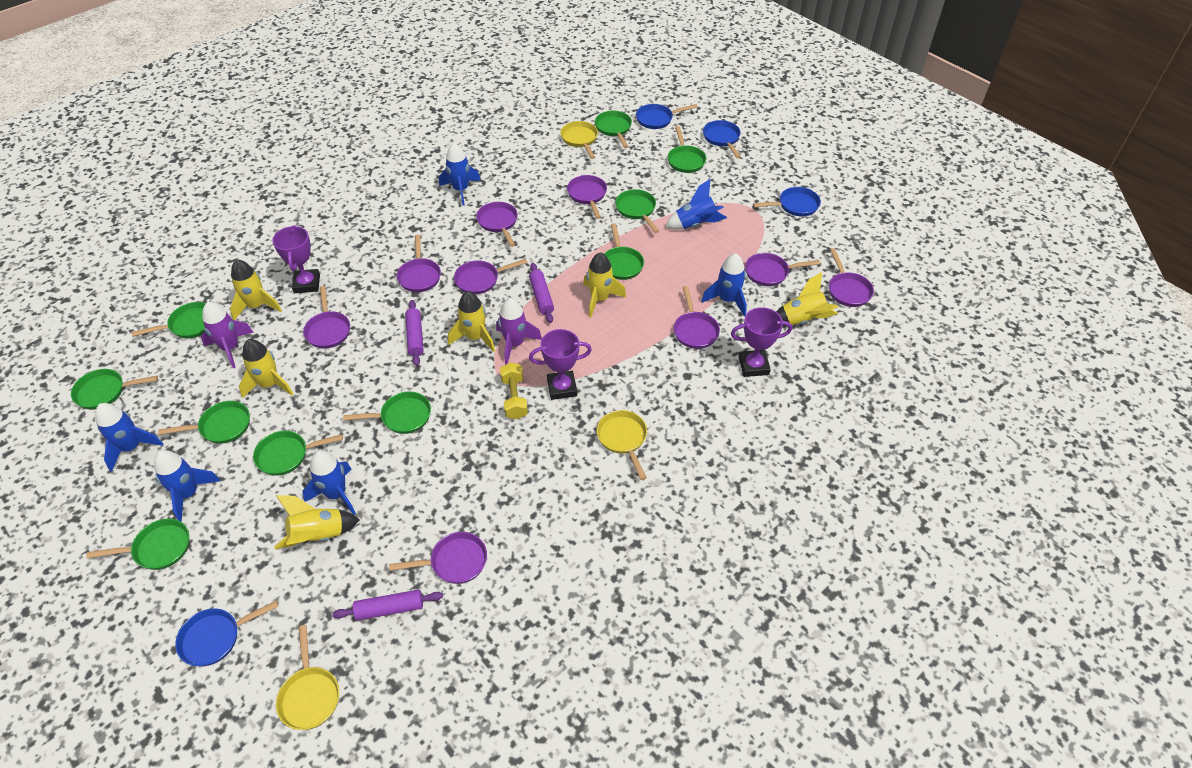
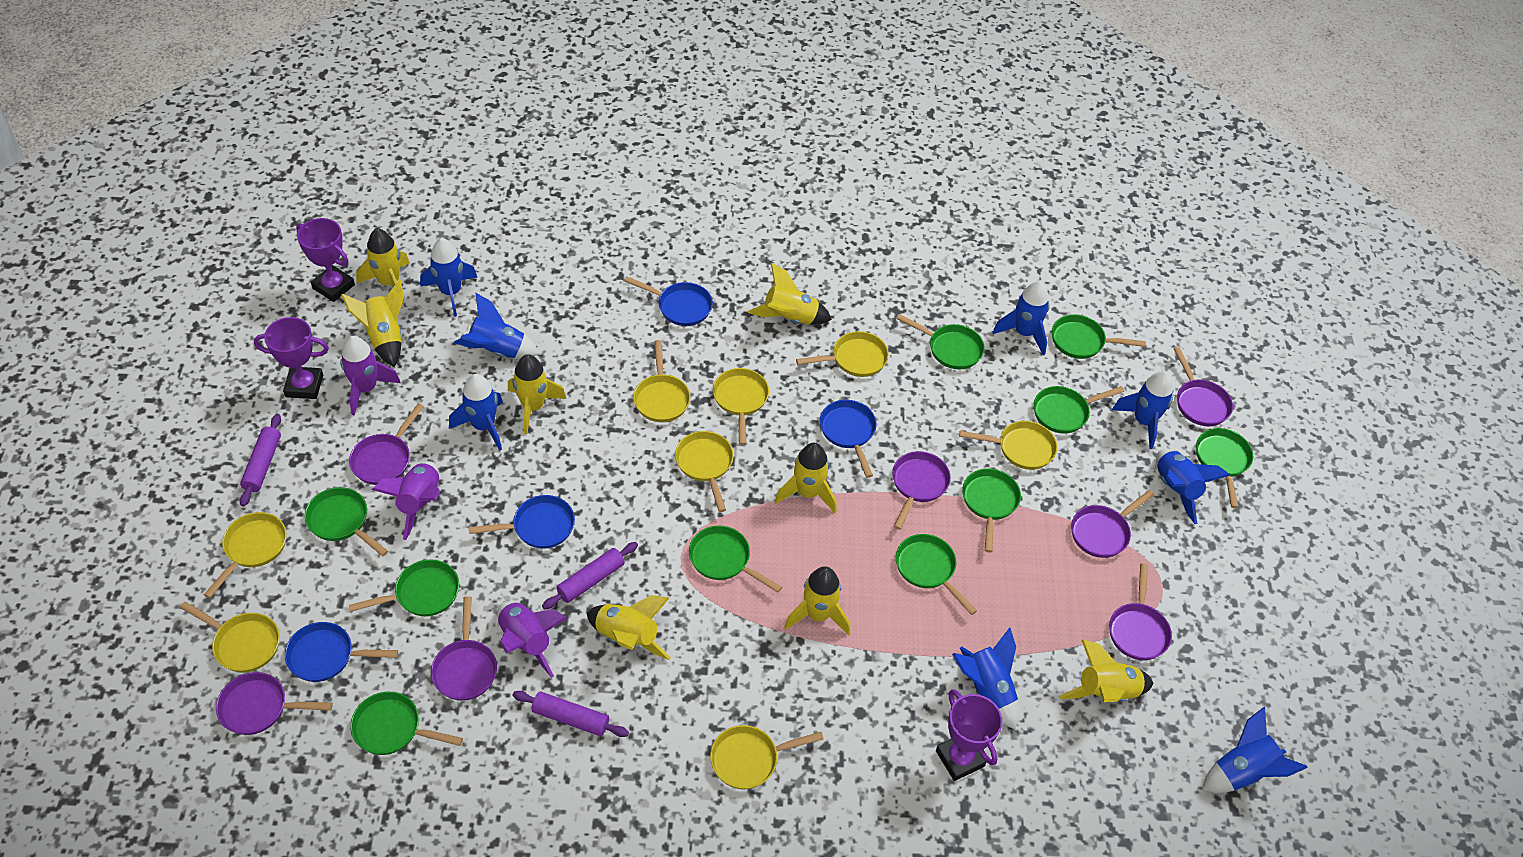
blue rocket: 6 -> 8
purple pan: 9 -> 7
purple rocket: 2 -> 3
yellow dumbbell: 1 -> 0
yellow pan: 3 -> 8
yellow rocket: 6 -> 8

